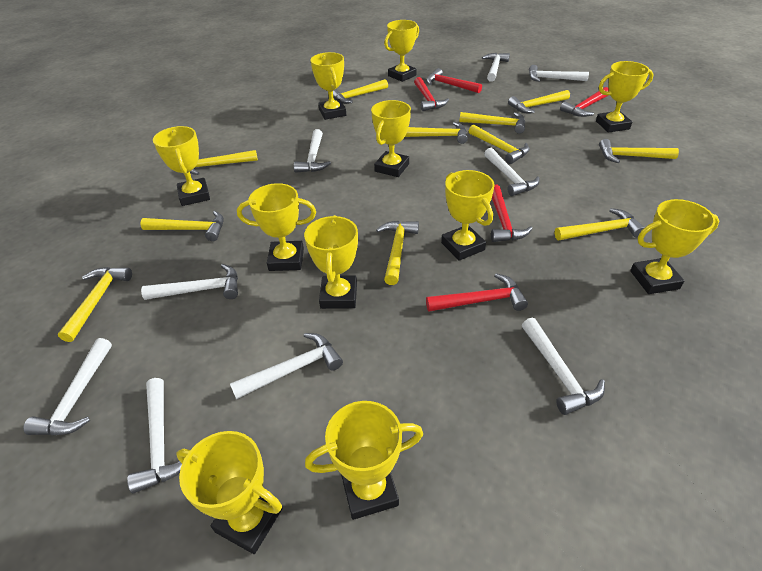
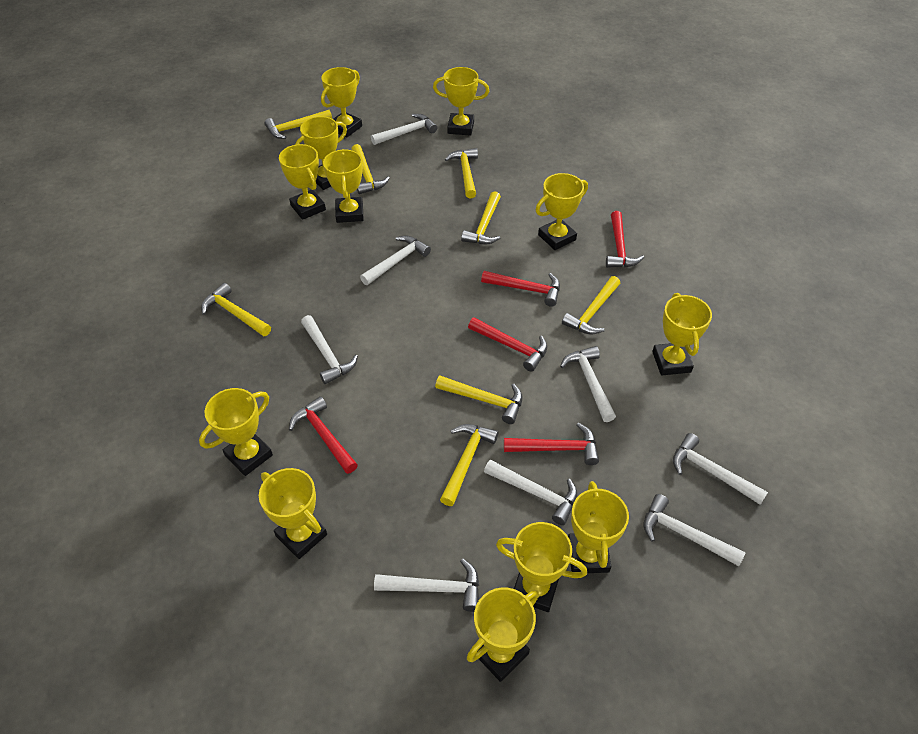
white hammer: 9 -> 8
yellow hammer: 11 -> 8
yellow trophy: 11 -> 12

